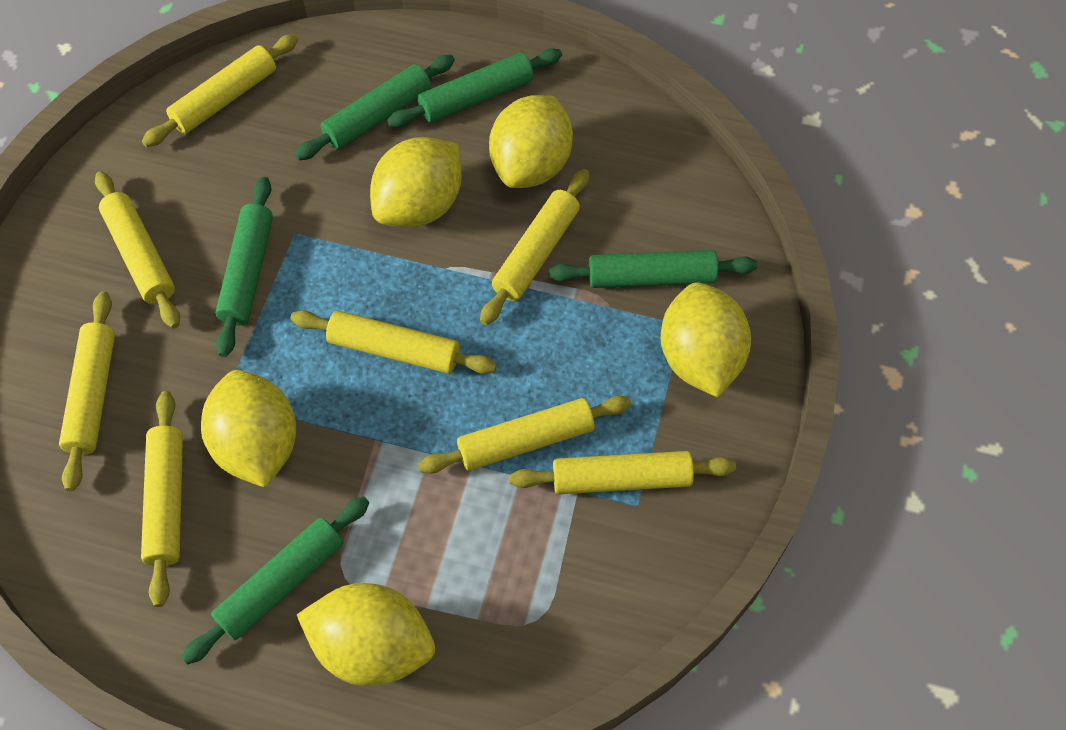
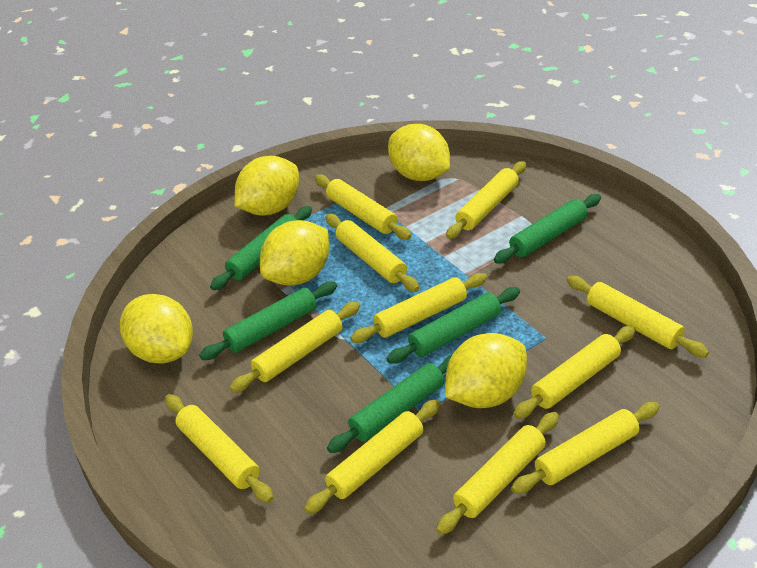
yellow rolling pin: 8 -> 11

